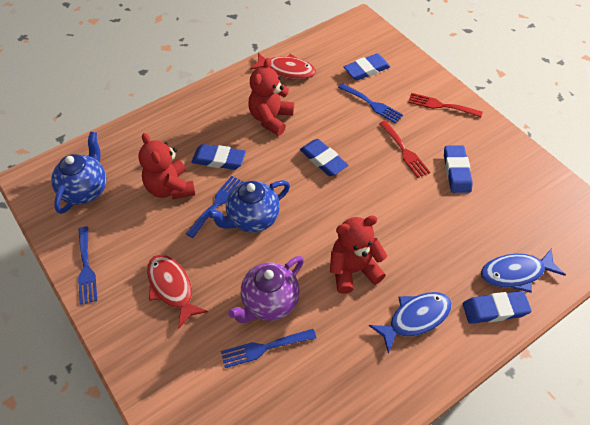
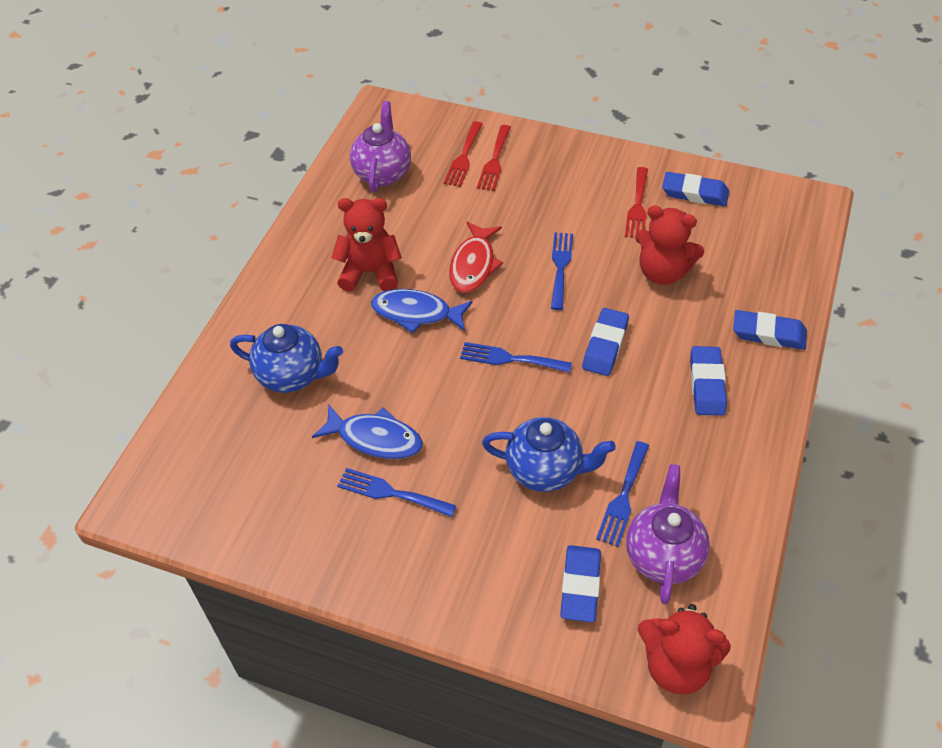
purple teapot: 1 -> 2
red fish: 2 -> 1
red fork: 2 -> 3

